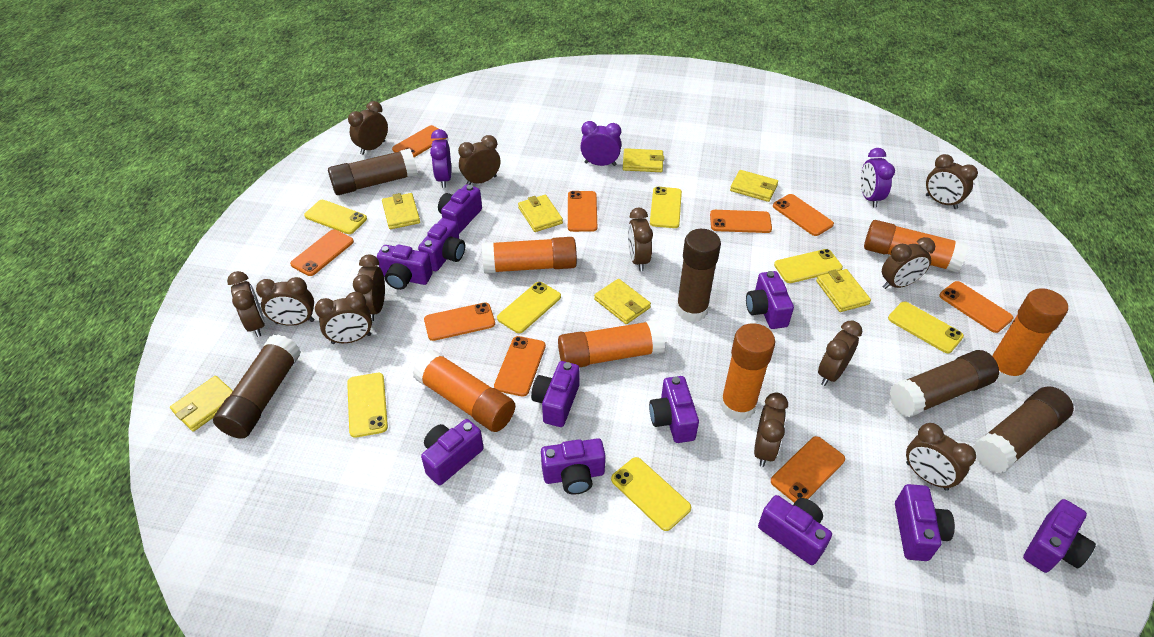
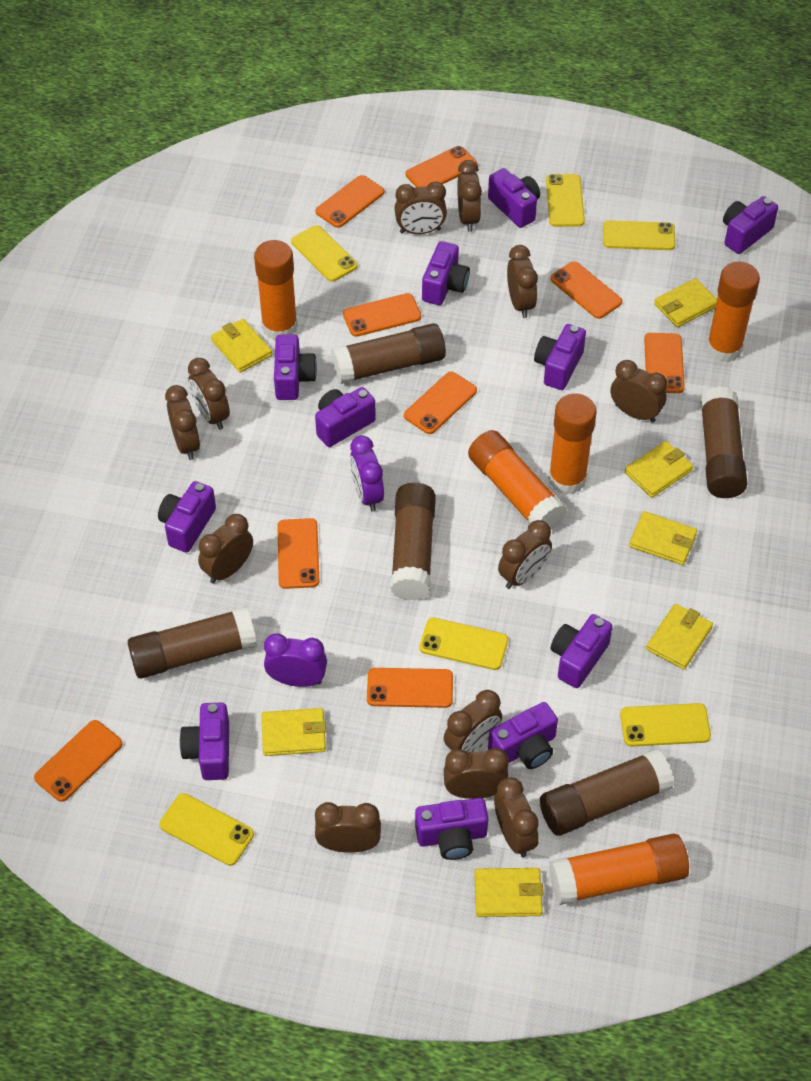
orange glue stick: 6 -> 5
purple clock: 3 -> 2
yellow phone: 7 -> 6

